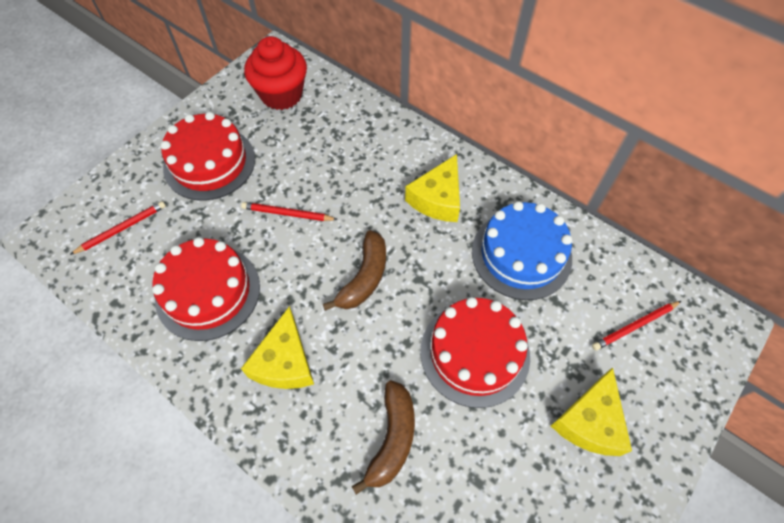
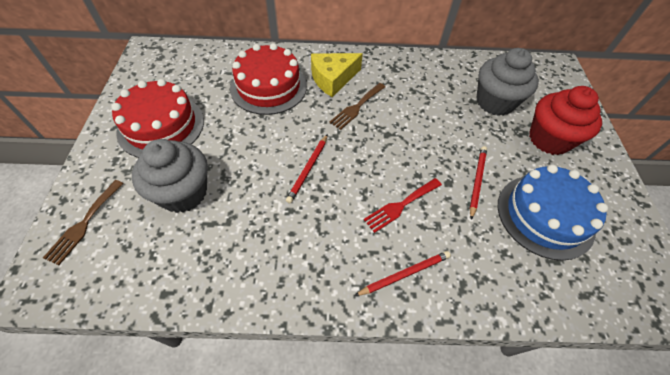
brown banana: 2 -> 0
brown fork: 0 -> 2
grey cupcake: 0 -> 2
red cake: 3 -> 2
red fork: 0 -> 1
yellow cheese: 3 -> 1

